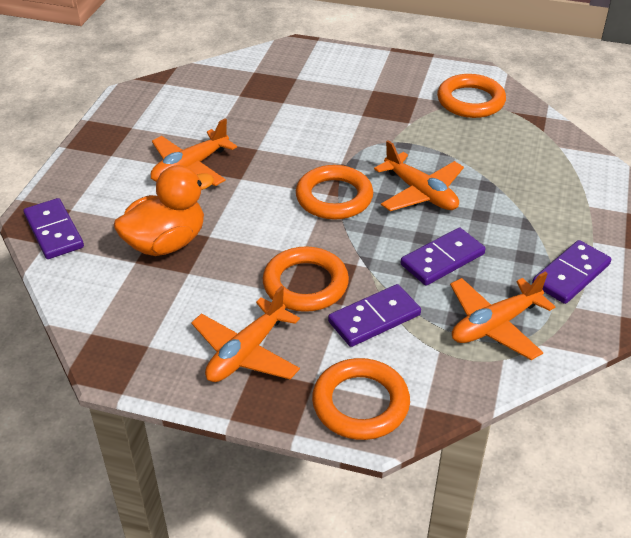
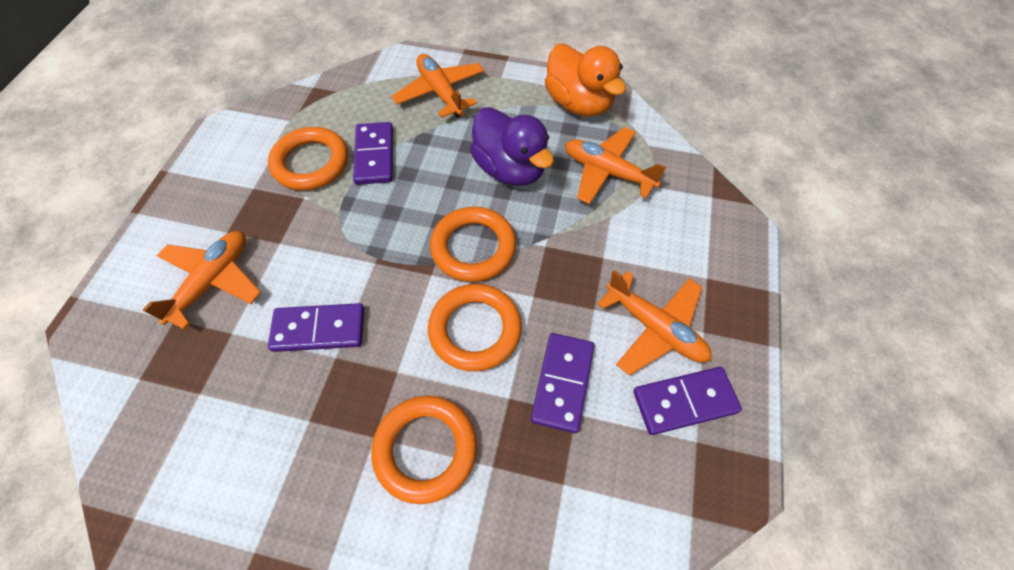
purple duck: 0 -> 1

